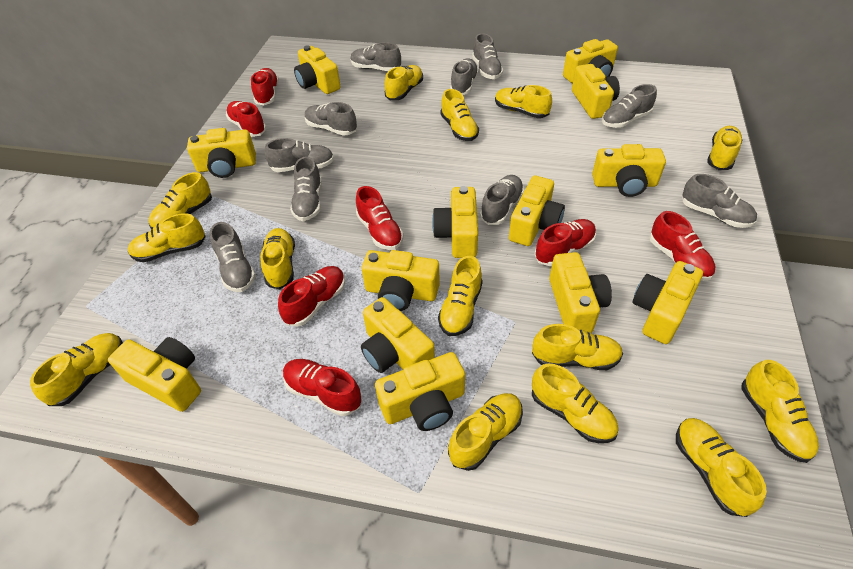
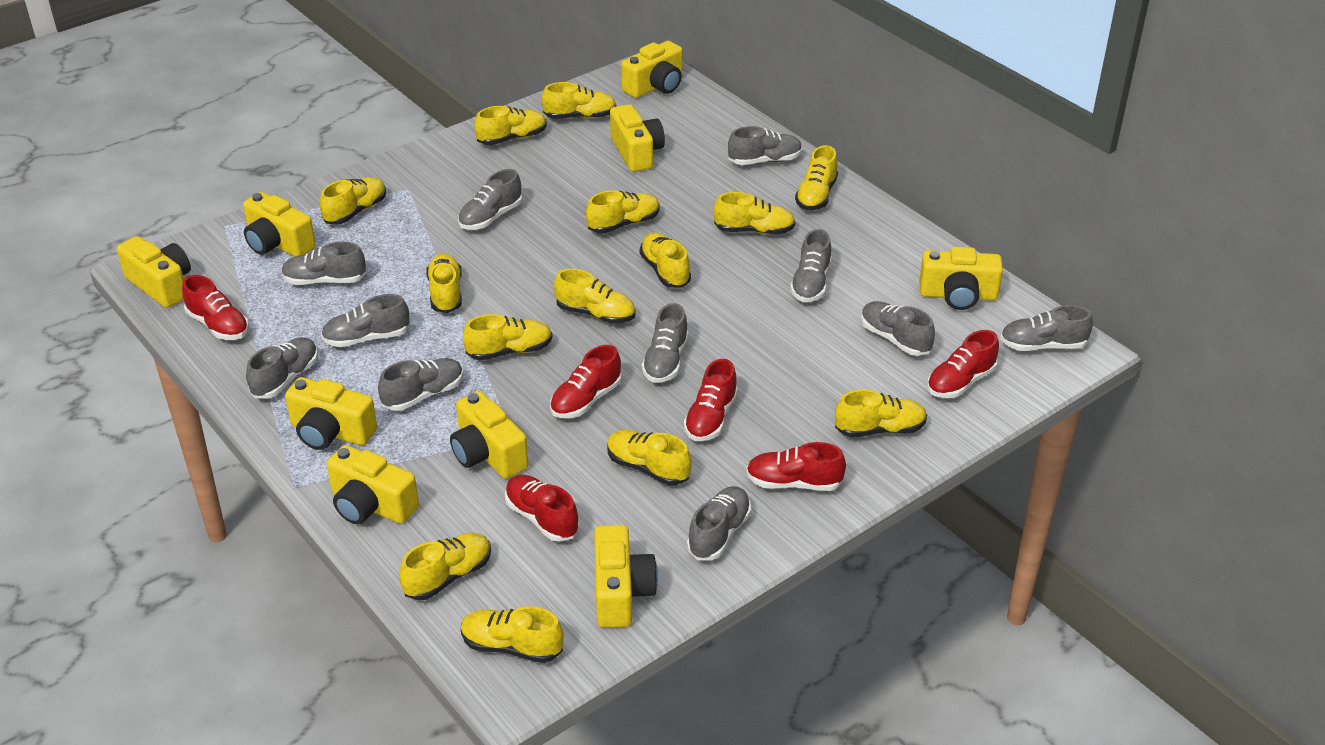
grey shoe: 10 -> 11
red shoe: 7 -> 6
yellow camera: 13 -> 9

